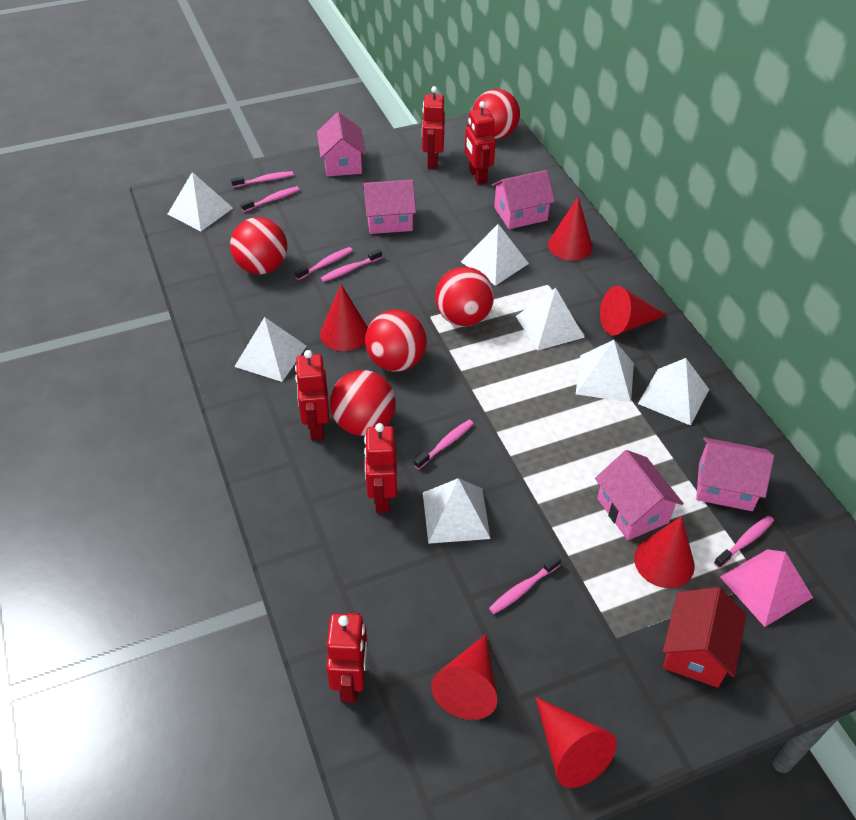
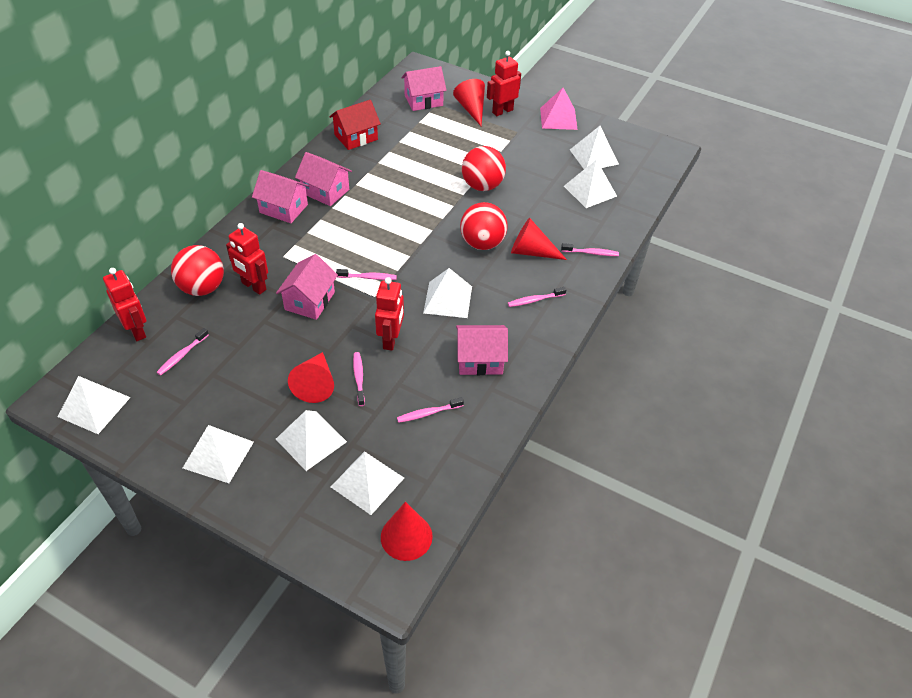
pink toothbrush: 7 -> 6
red ball: 5 -> 3
red cone: 6 -> 4
red robot: 5 -> 4

